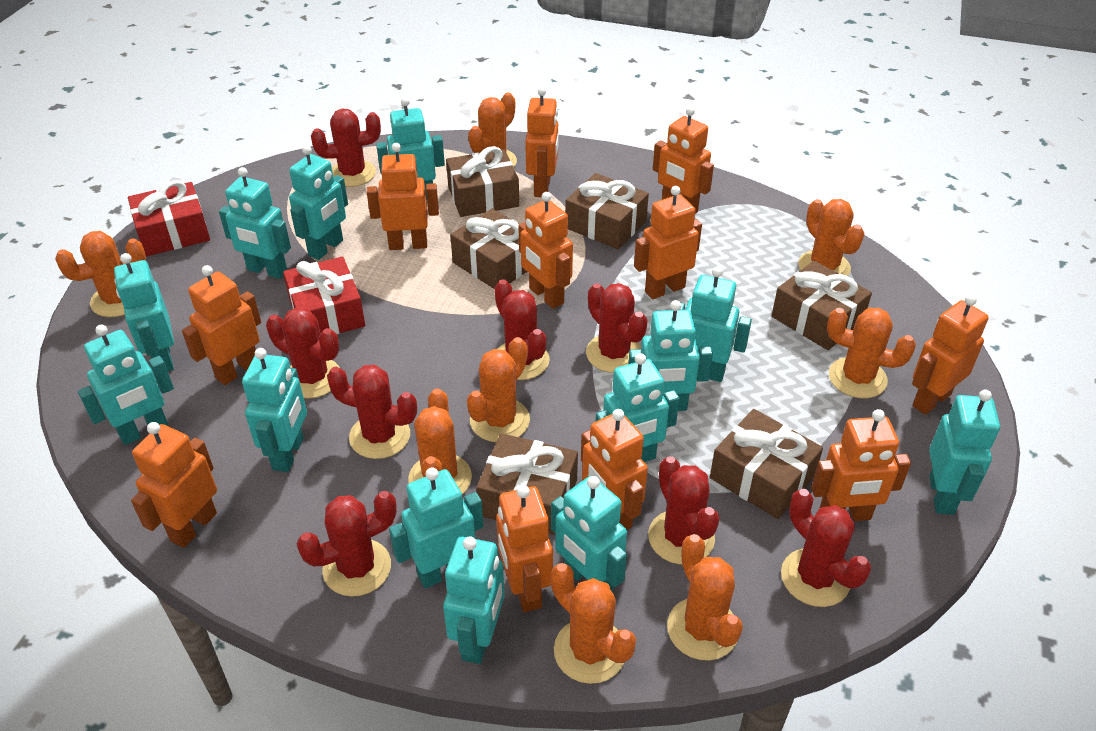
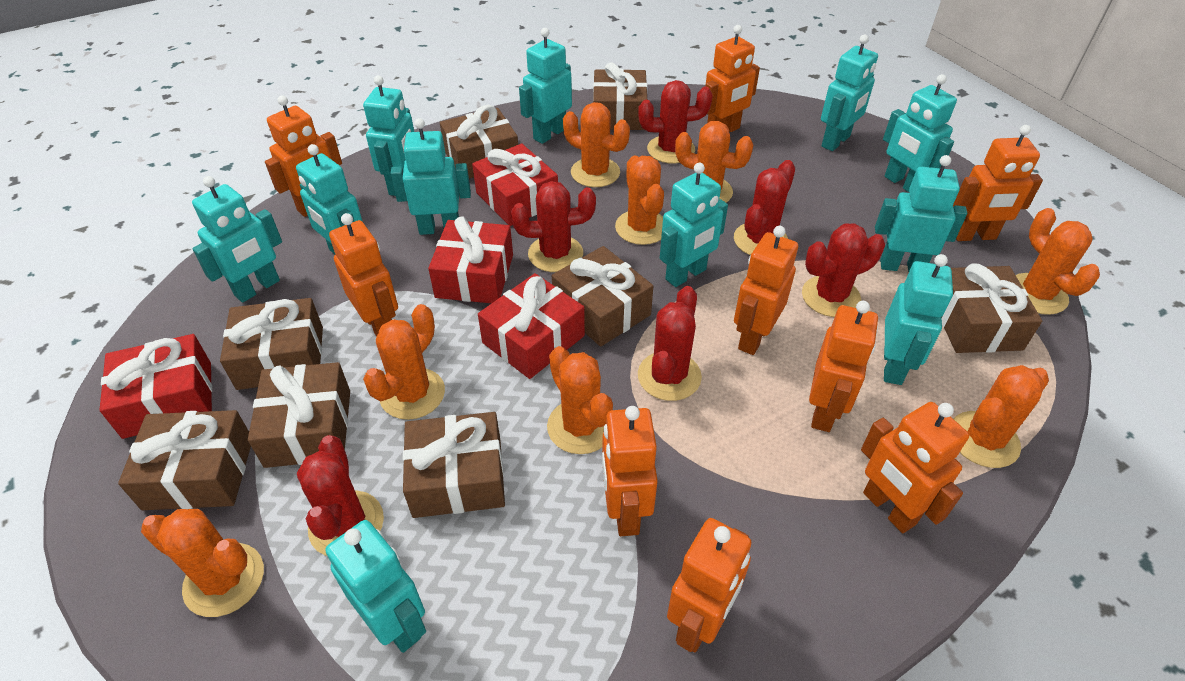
brown gift: 6 -> 8
orange robot: 11 -> 9
red cactus: 8 -> 6
red gift: 2 -> 4
turquoise robot: 13 -> 11

